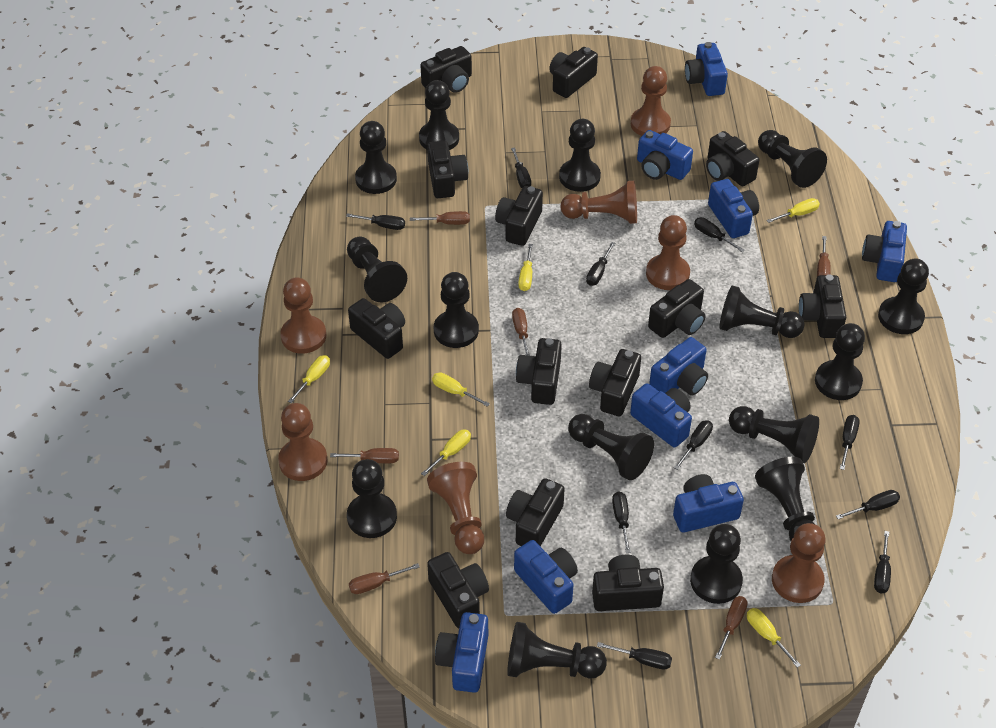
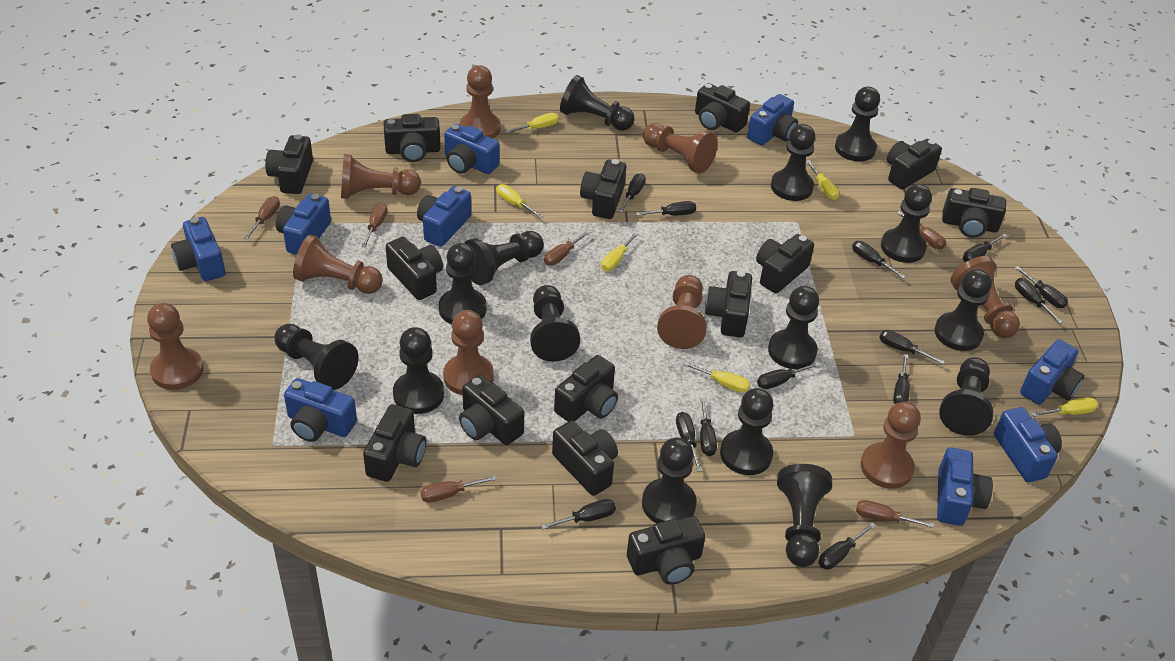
black camera: 13 -> 14
black screwdriver: 10 -> 13
brown pawn: 7 -> 9

